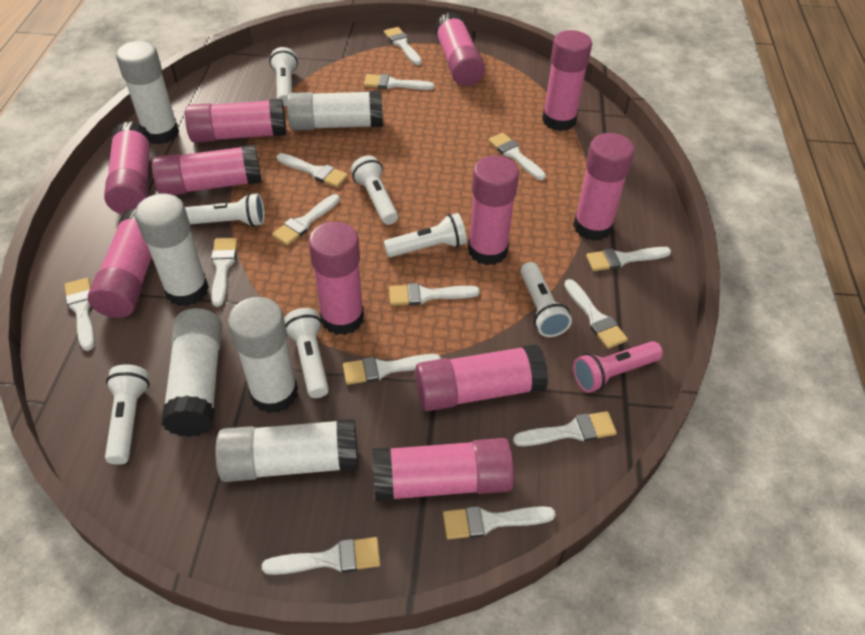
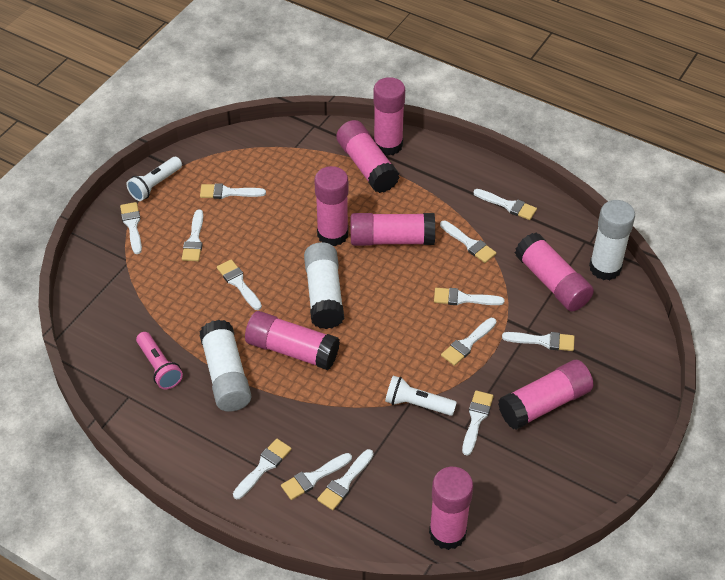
pink glue stick: 11 -> 8
white brush: 14 -> 13
white flashlight: 7 -> 2
white glue stick: 6 -> 3

